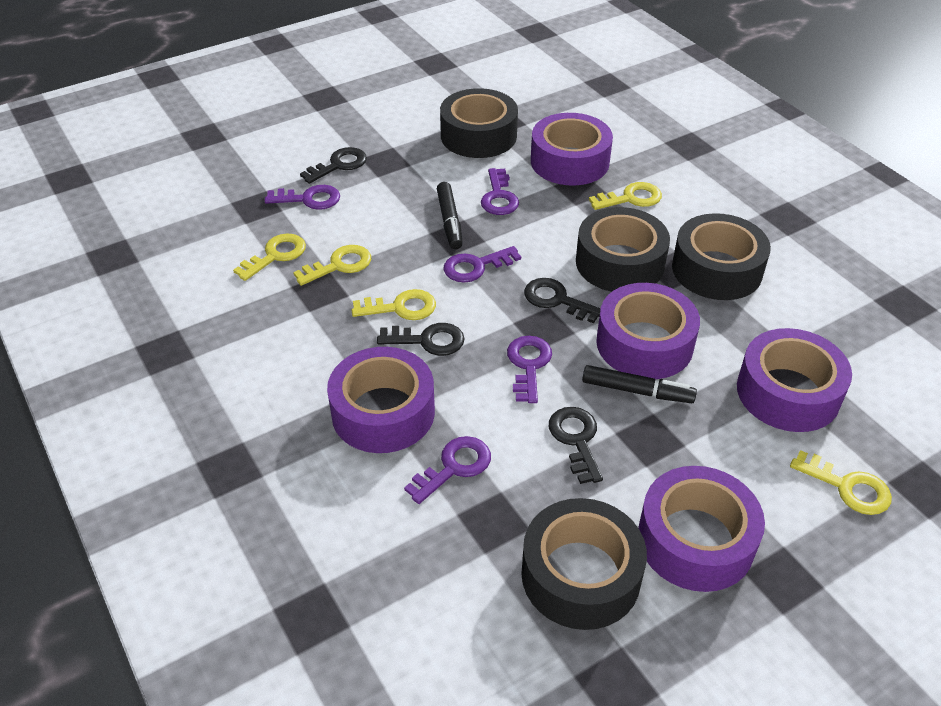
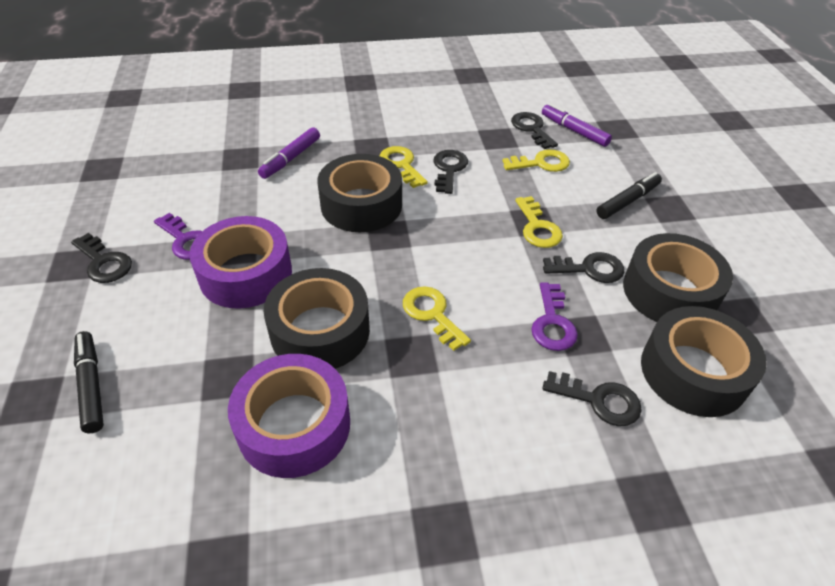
black key: 4 -> 5
purple key: 5 -> 2
purple marker: 0 -> 2
purple tape: 5 -> 2
yellow key: 5 -> 4

